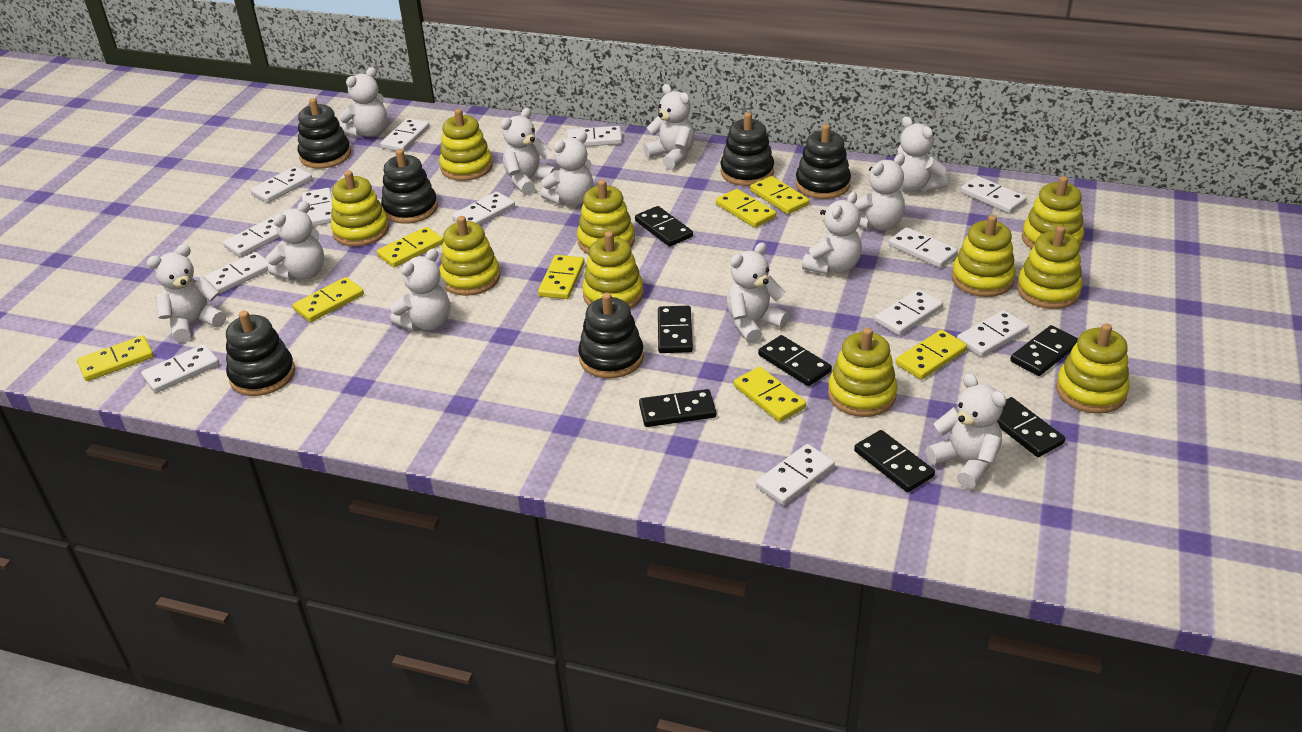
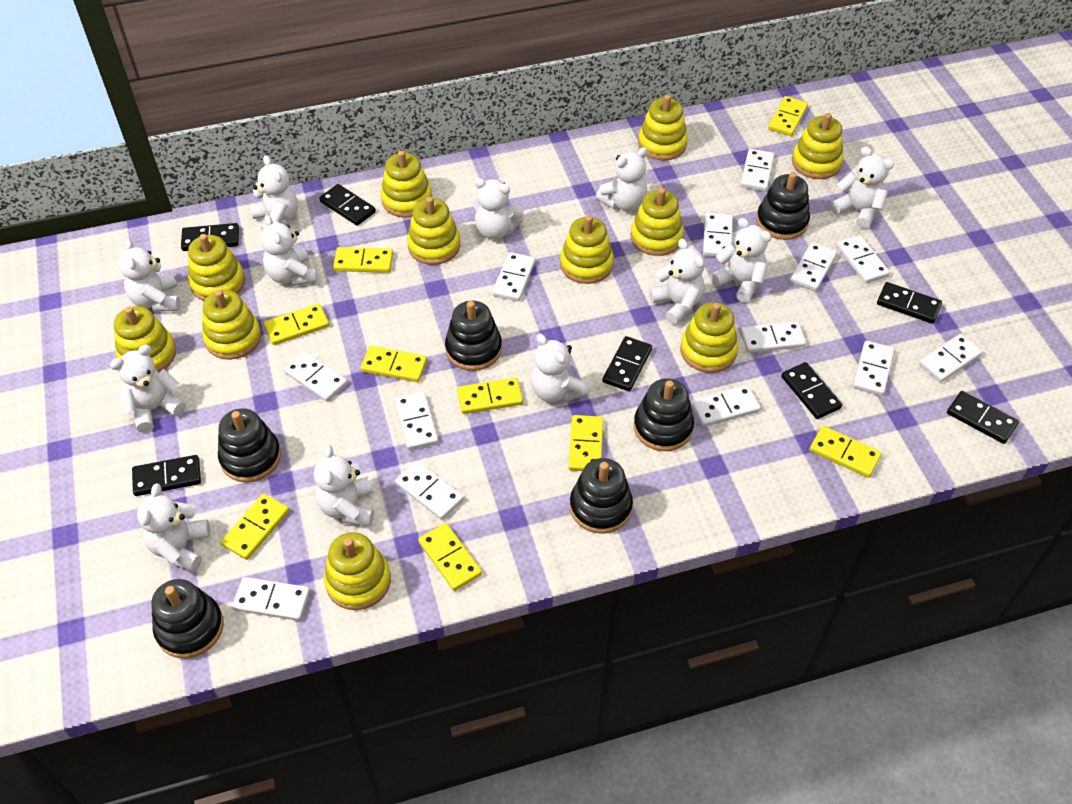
yellow domino: 8 -> 9
yellow stacking toy: 10 -> 11

